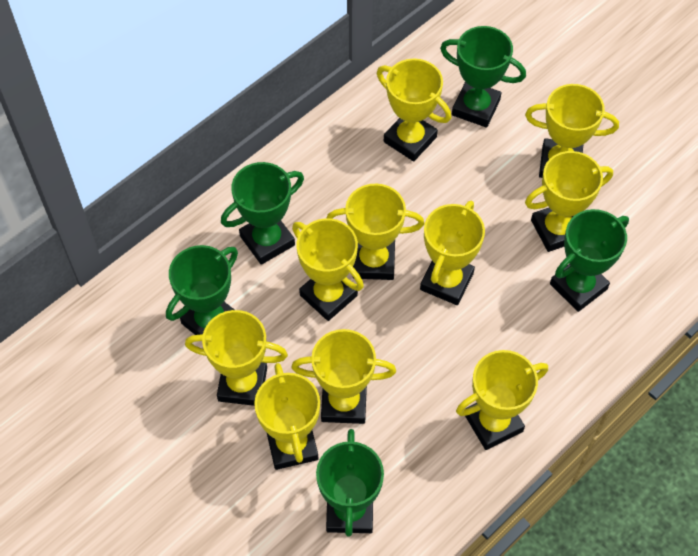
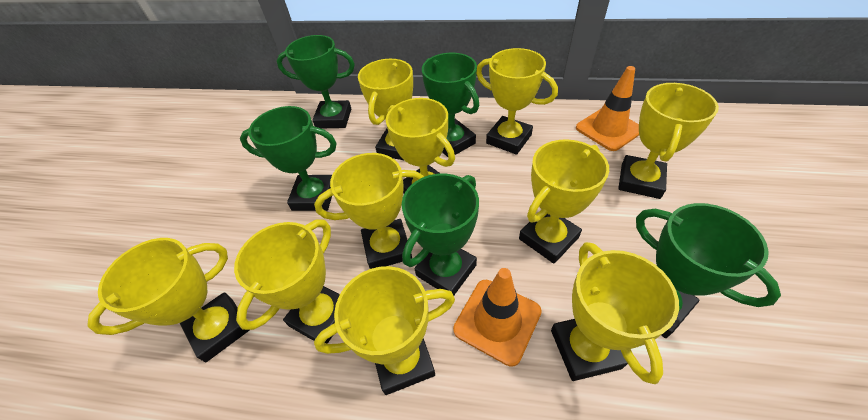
orange traffic cone: 0 -> 2

